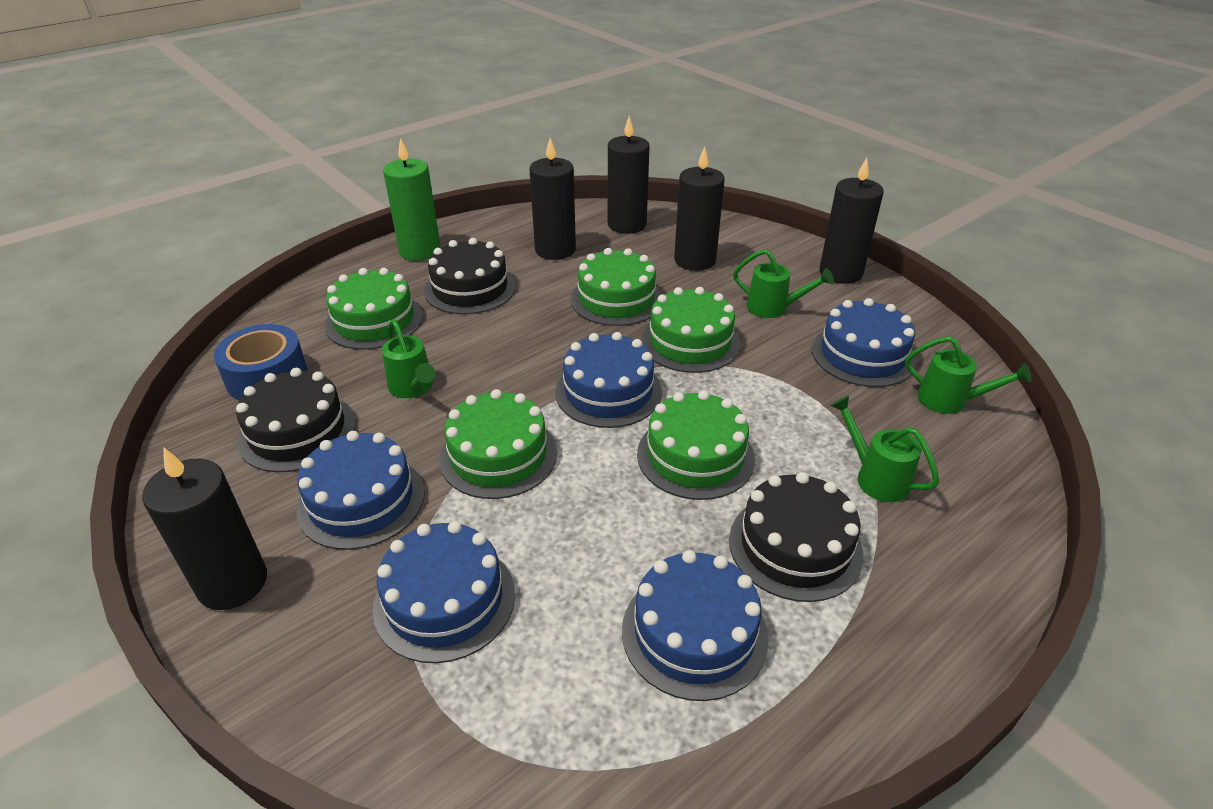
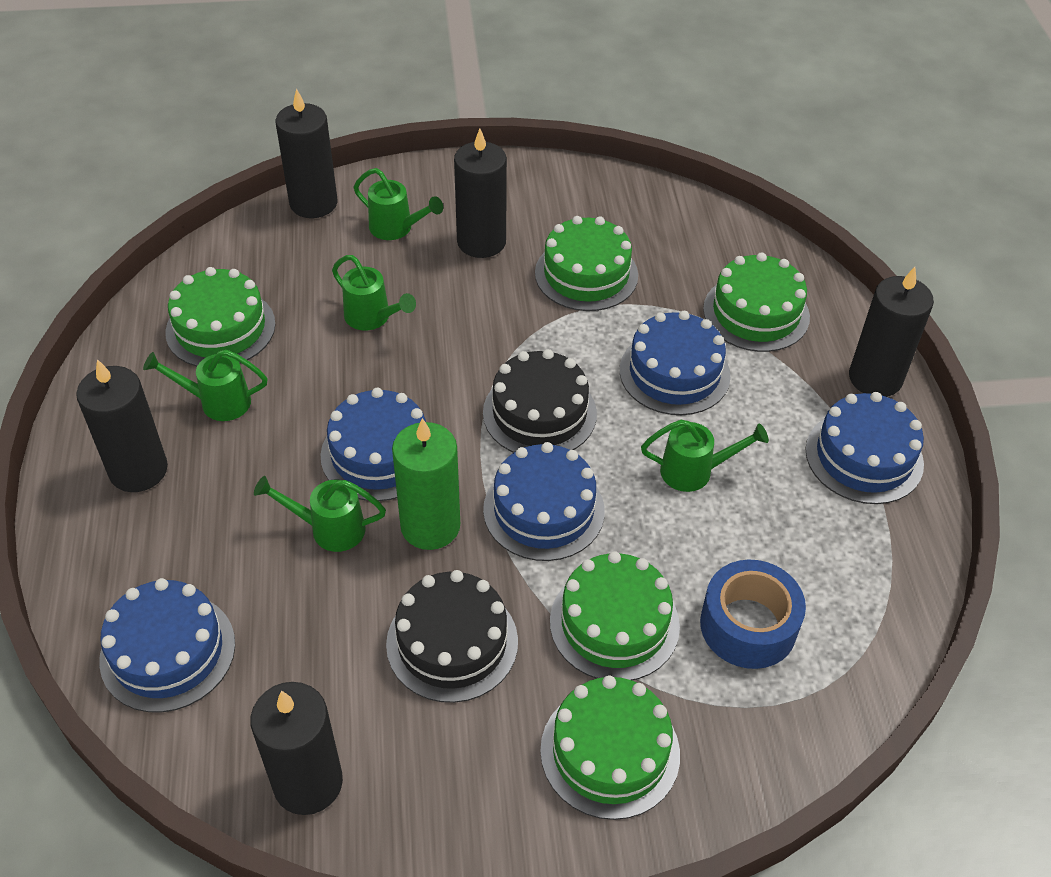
black cake: 3 -> 2
green watering can: 4 -> 5

